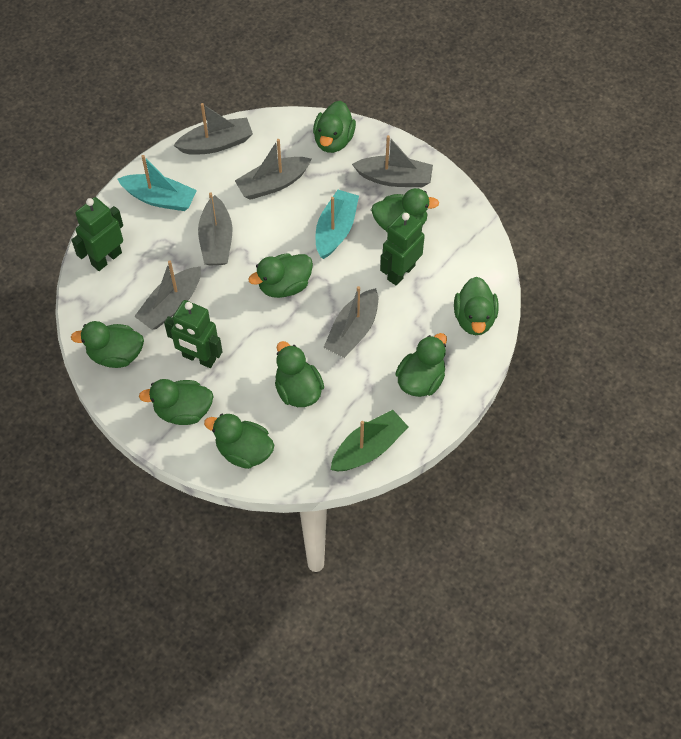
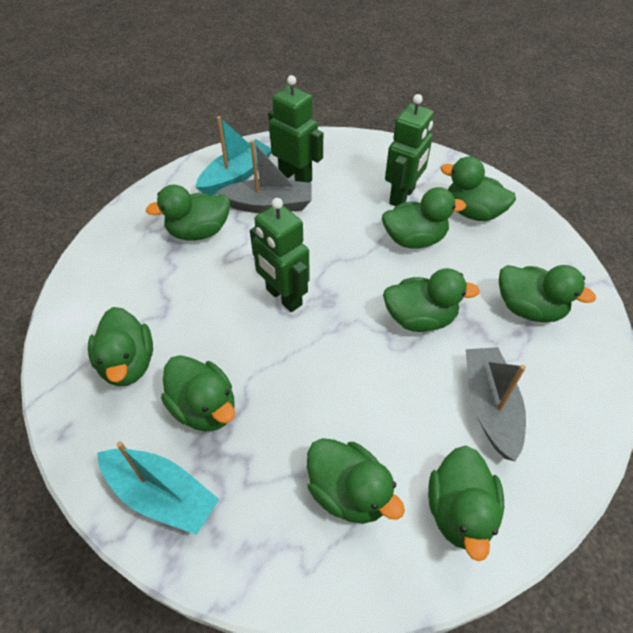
green boat: 1 -> 0
grey boat: 6 -> 2

